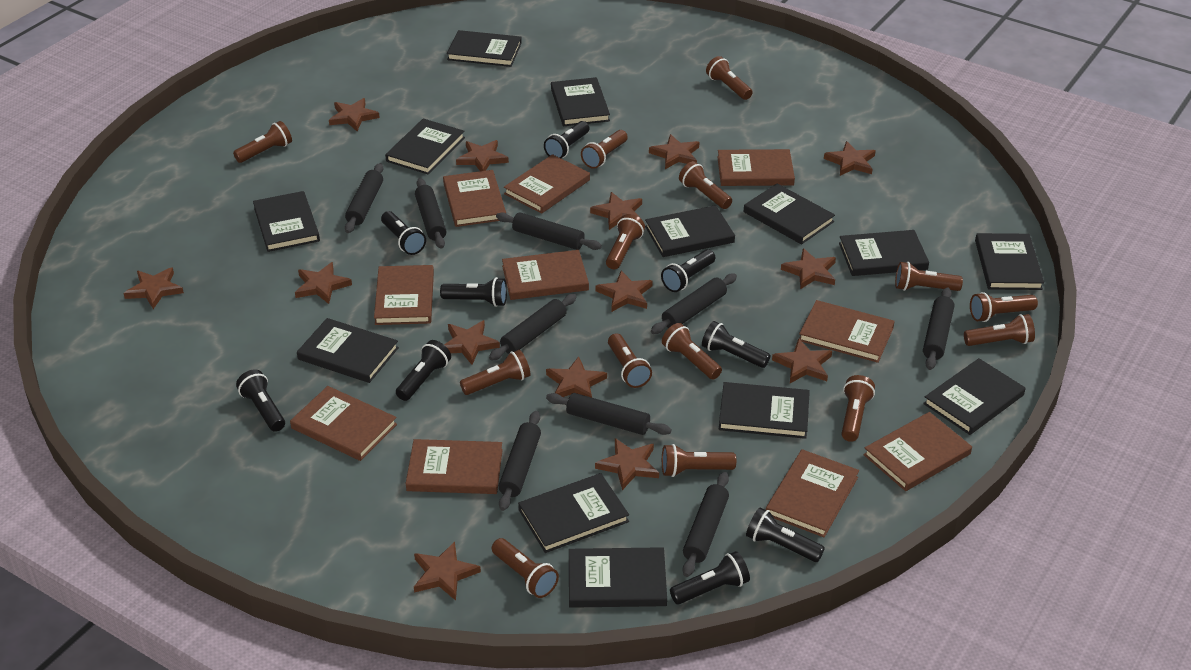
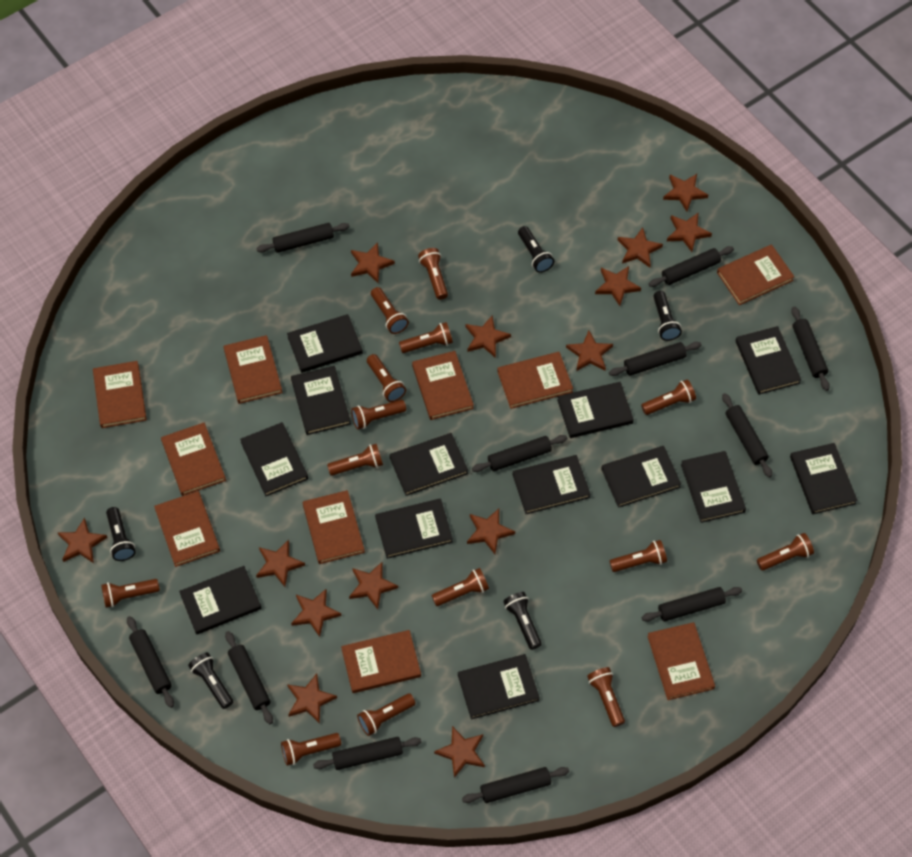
black flashlight: 9 -> 5
black rolling pin: 9 -> 11

